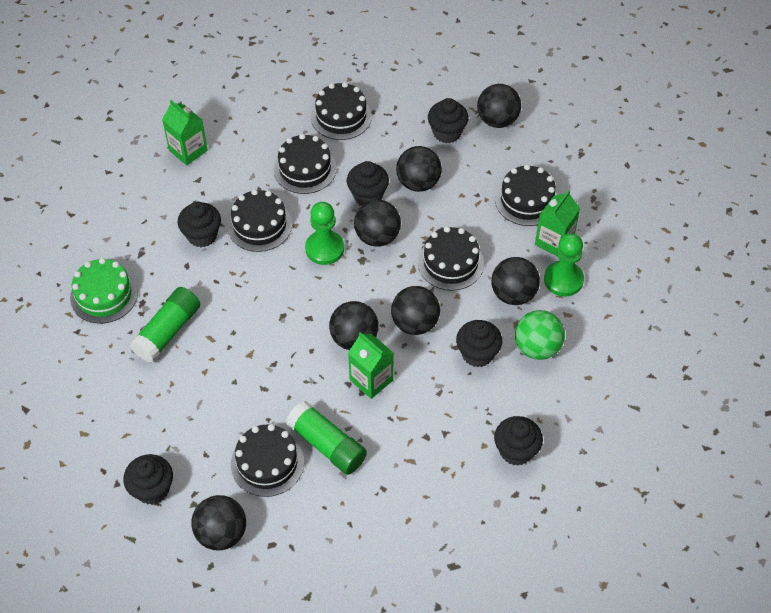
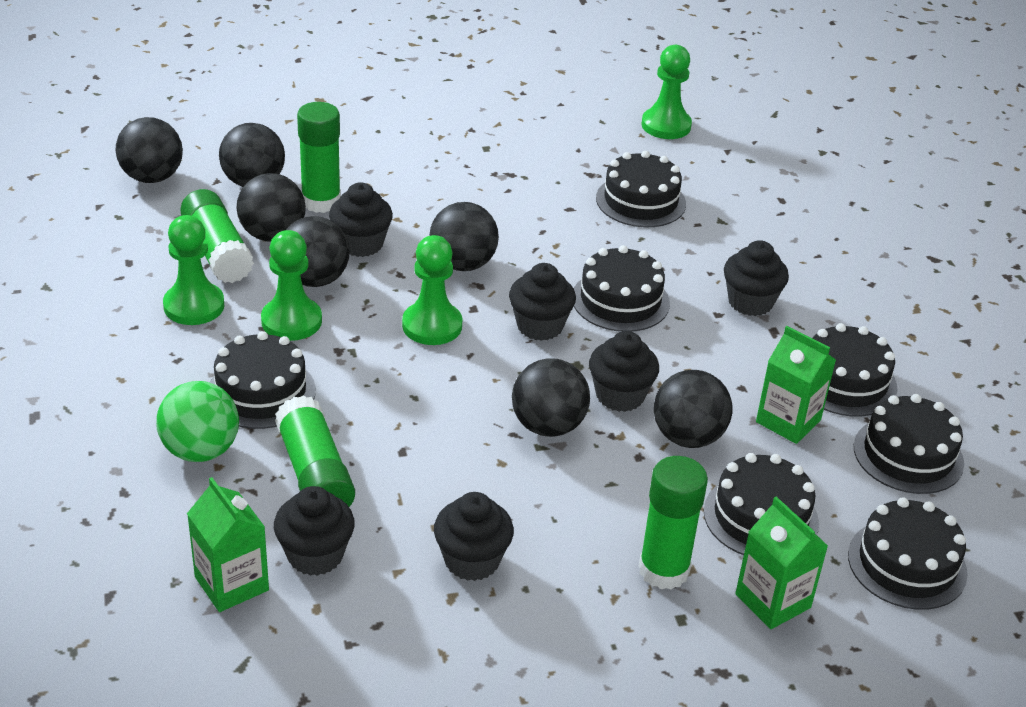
black cake: 6 -> 7
green cake: 1 -> 0
green glue stick: 2 -> 4
green pawn: 2 -> 4

